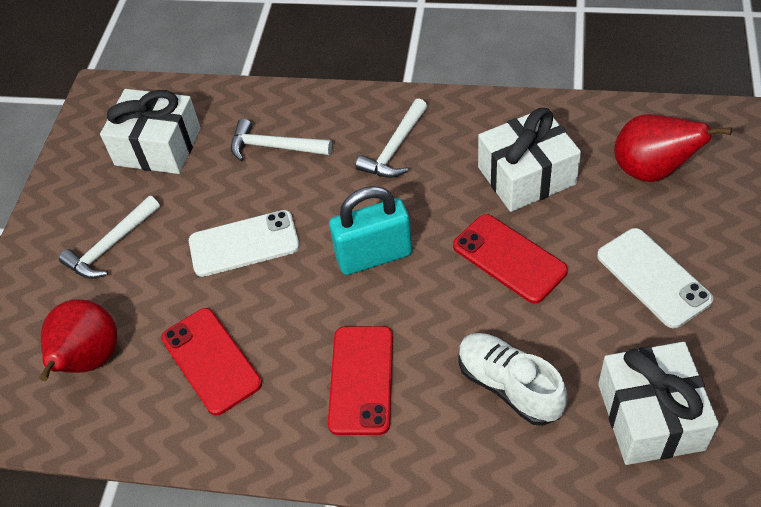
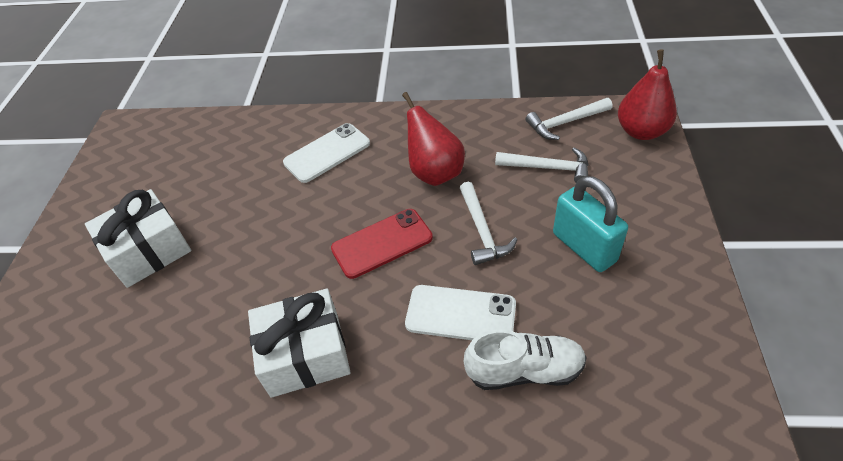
red phone: 3 -> 1
white gift: 3 -> 2

